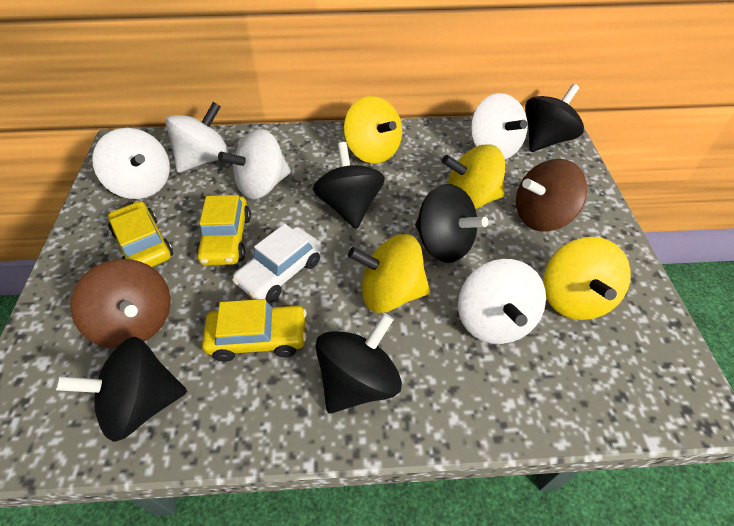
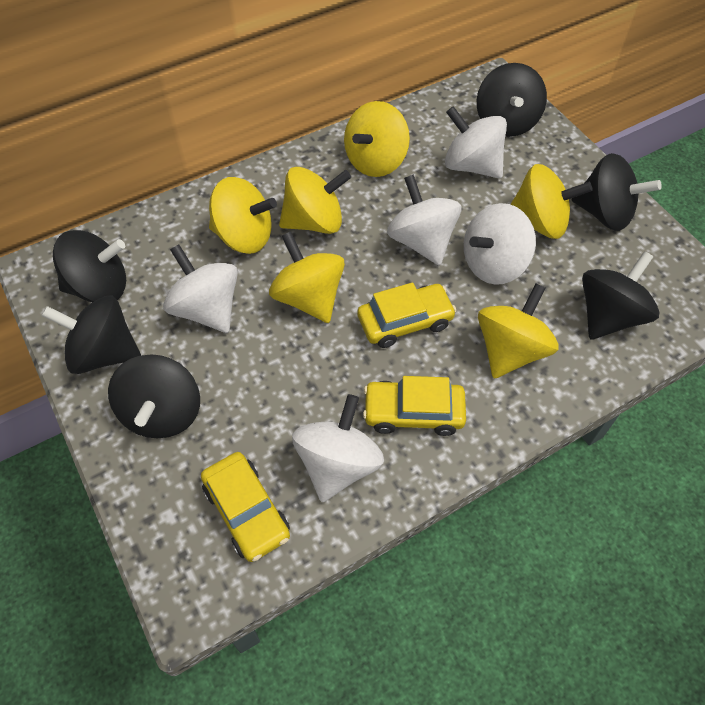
black spinning top: 5 -> 6
brown spinning top: 2 -> 0
white car: 1 -> 0
yellow spinning top: 4 -> 6

